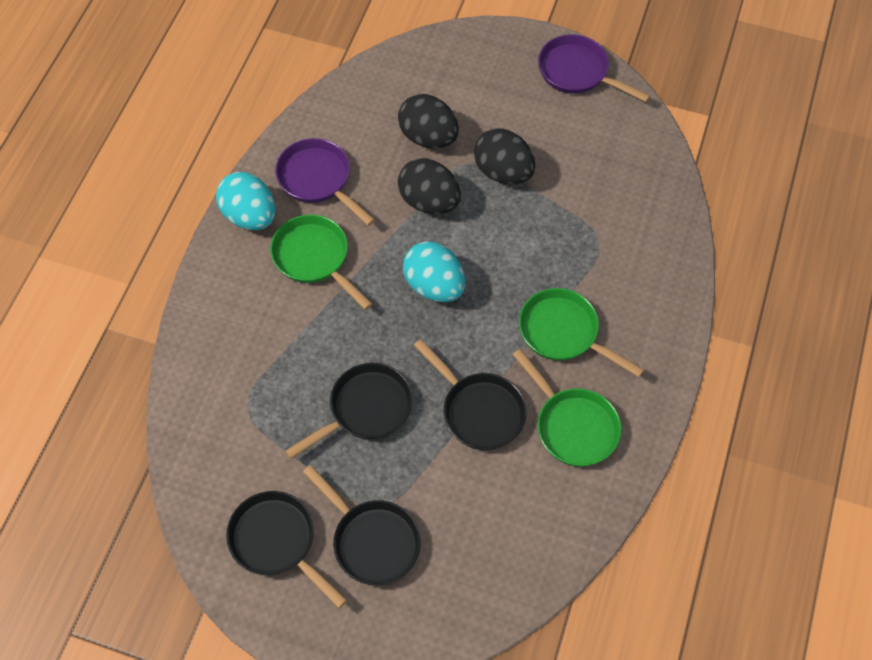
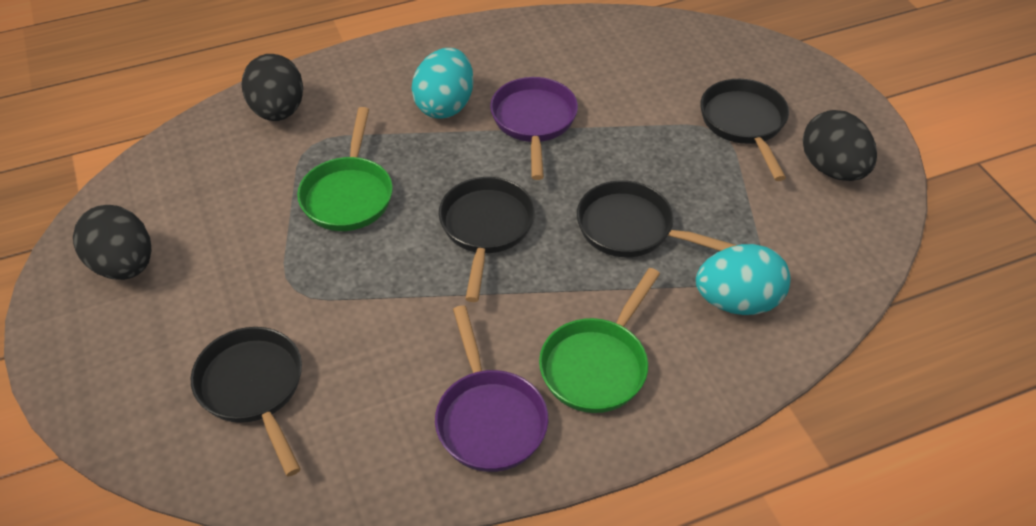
green pan: 3 -> 2

